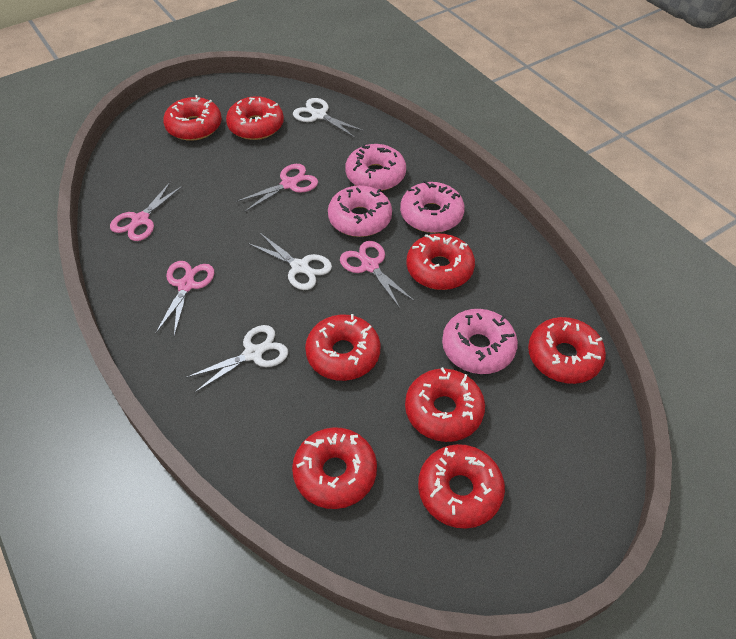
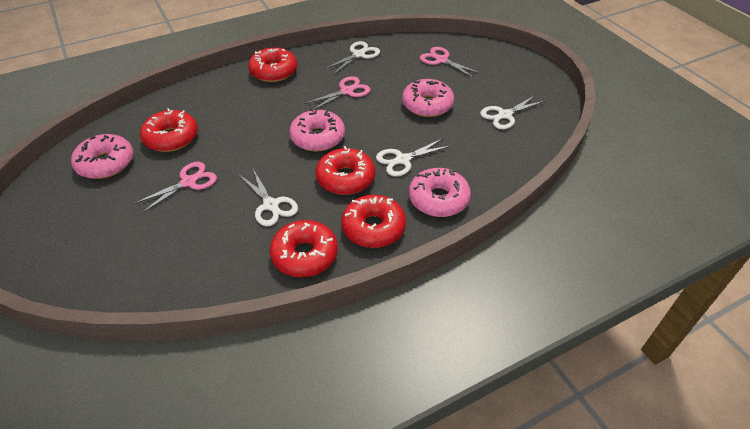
pink scissors: 4 -> 3
red donut: 8 -> 5
white scissors: 3 -> 4

